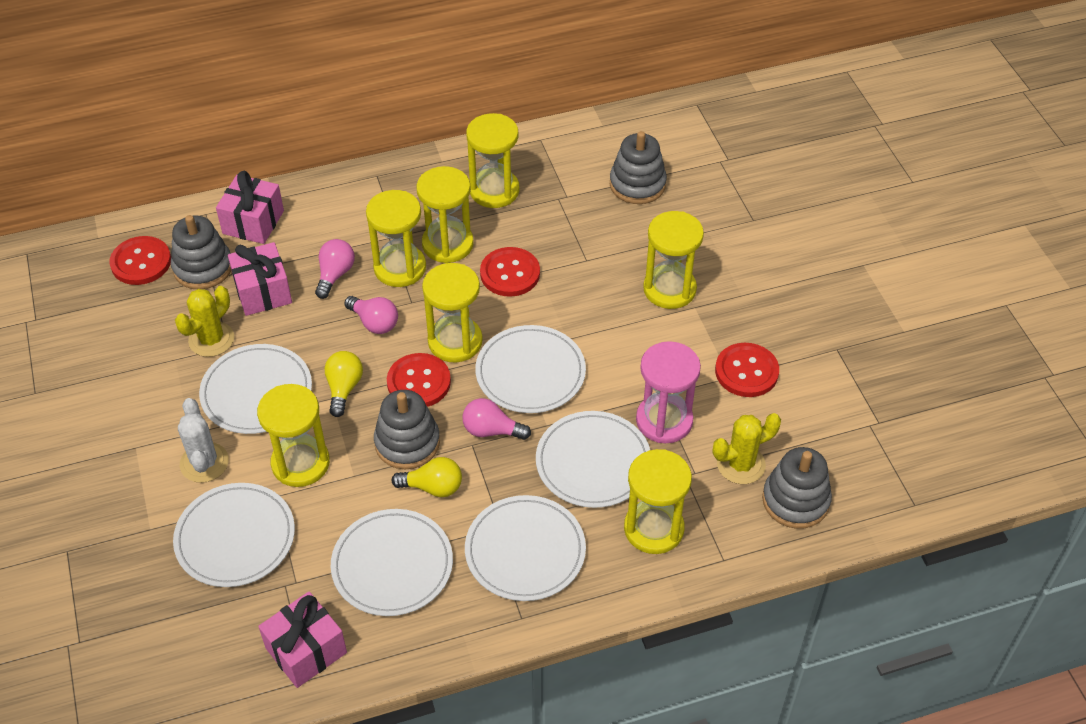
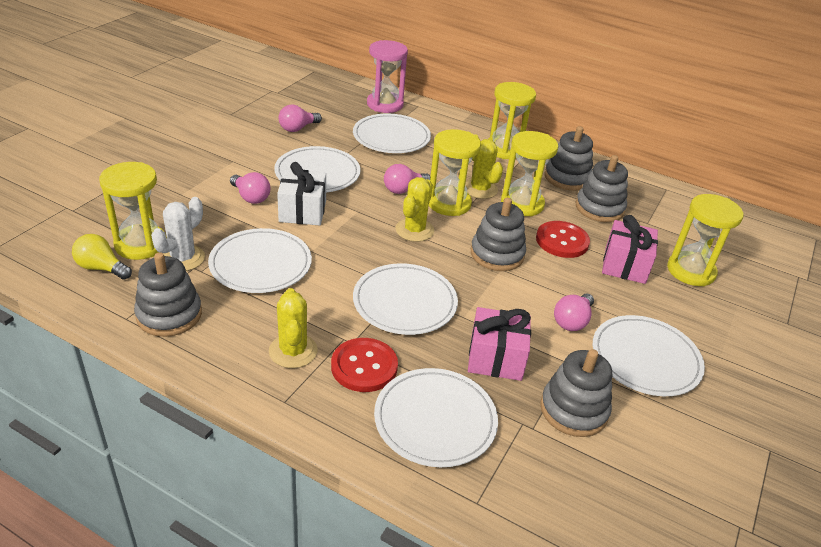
grey stacking toy: 4 -> 5
pink gift: 3 -> 2
pink light bulb: 3 -> 4
red button: 4 -> 2
white gift: 0 -> 1
yellow cactus: 2 -> 3
yellow hourglass: 7 -> 5
yellow light bulb: 2 -> 1

